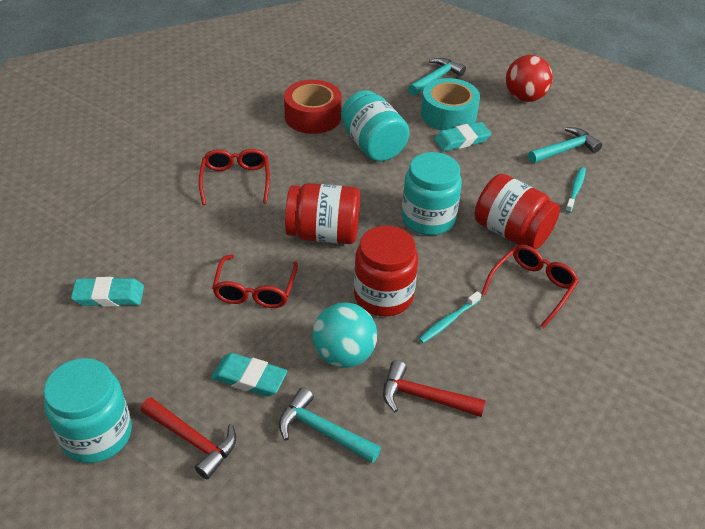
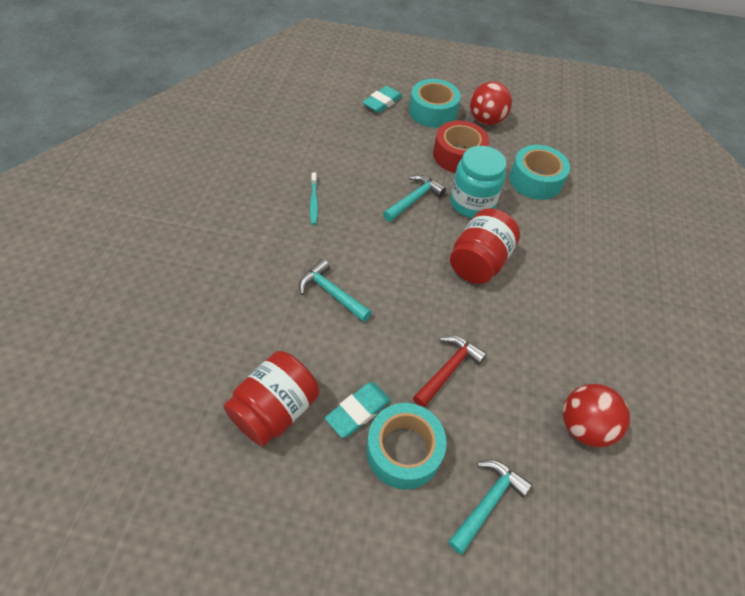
red ball: 1 -> 2
red glasses: 3 -> 0
red hammer: 2 -> 1
red jar: 3 -> 2
turquoise ball: 1 -> 0
turquoise eraser: 3 -> 2
turquoise jar: 3 -> 1
turquoise tape: 1 -> 3
turquoise toothbrush: 2 -> 1

